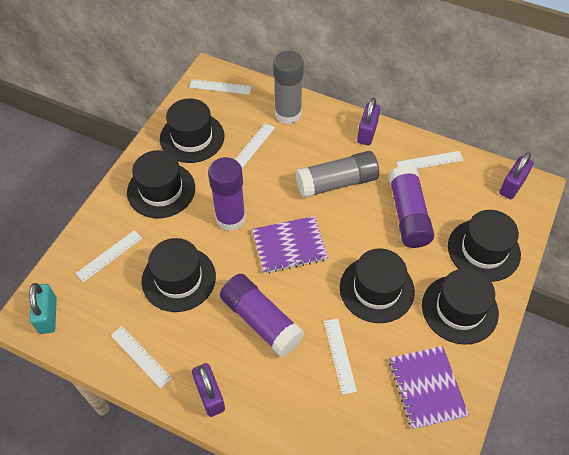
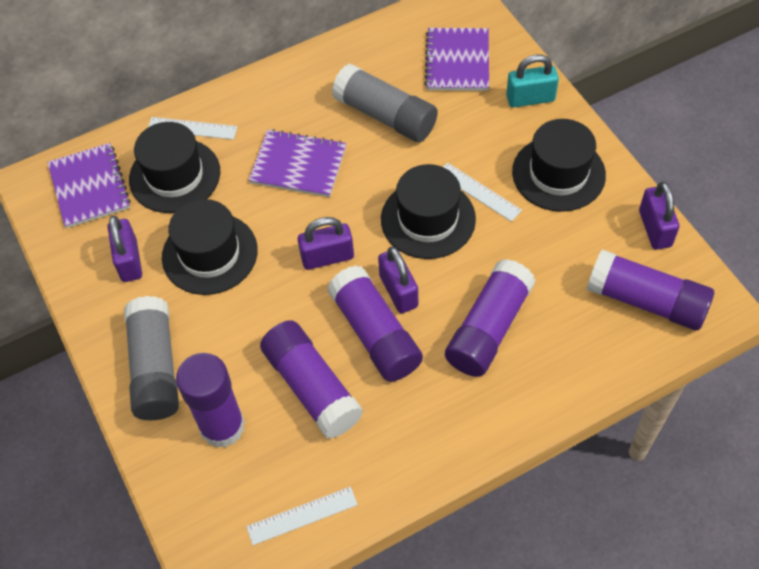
black hat: 6 -> 4
purple glue stick: 3 -> 5
purple notebook: 2 -> 3
purple padlock: 3 -> 4
white ruler: 6 -> 3

